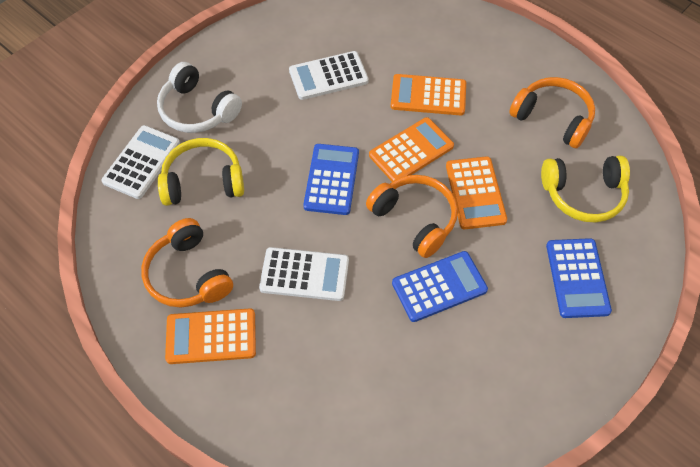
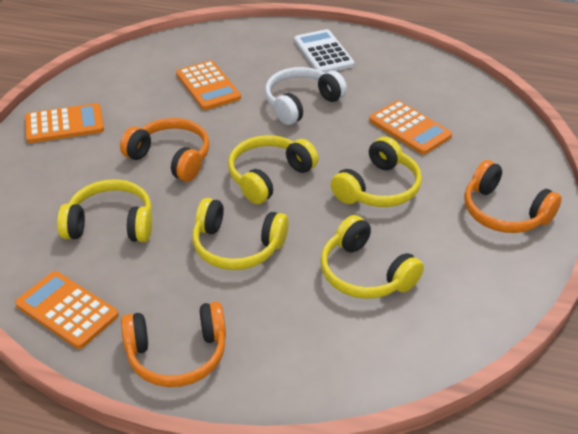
blue calculator: 3 -> 0
white calculator: 3 -> 1
yellow headphones: 2 -> 5

